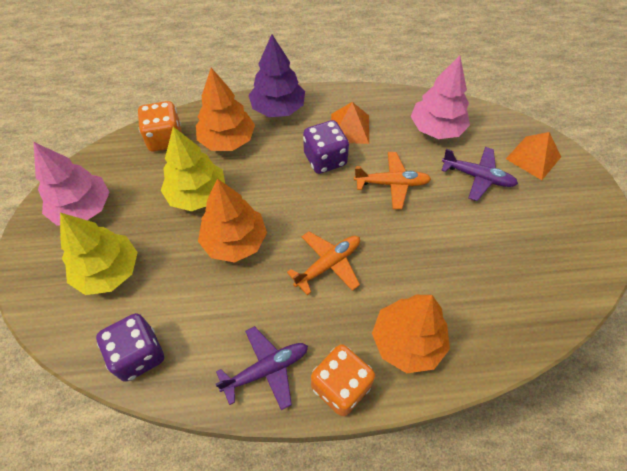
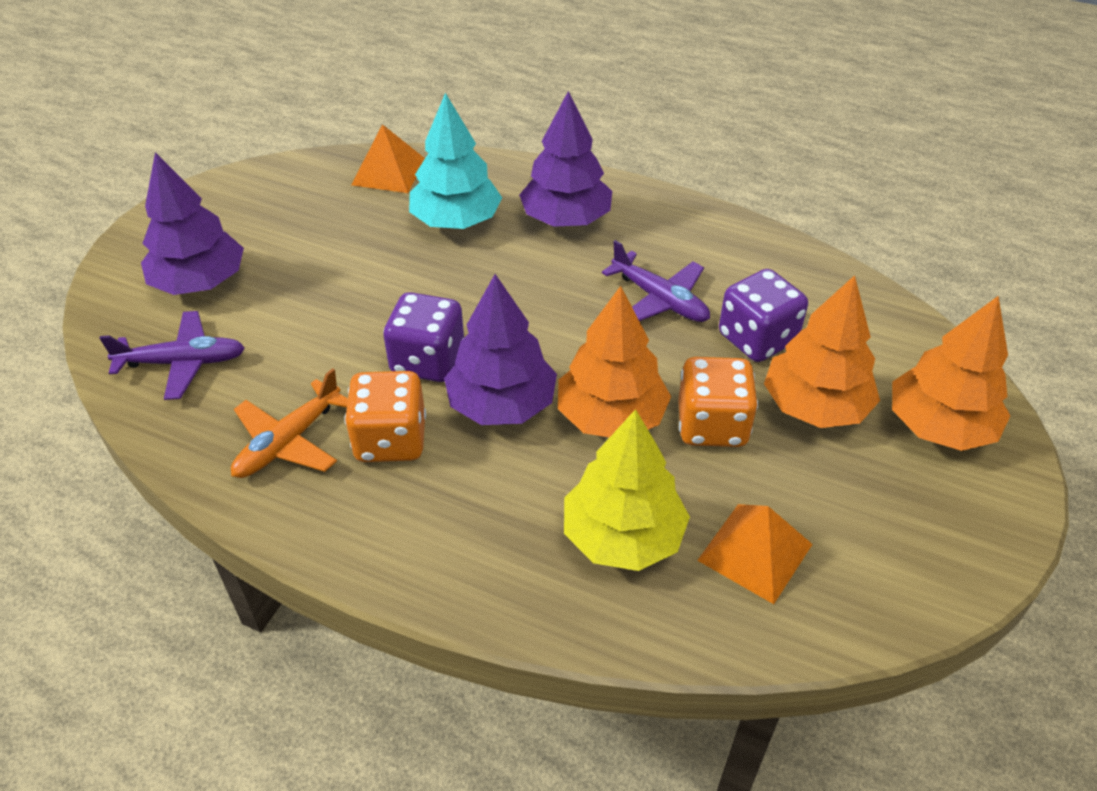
orange plane: 2 -> 1
pink tree: 2 -> 0
purple tree: 1 -> 3
turquoise tree: 0 -> 1
yellow tree: 2 -> 1

